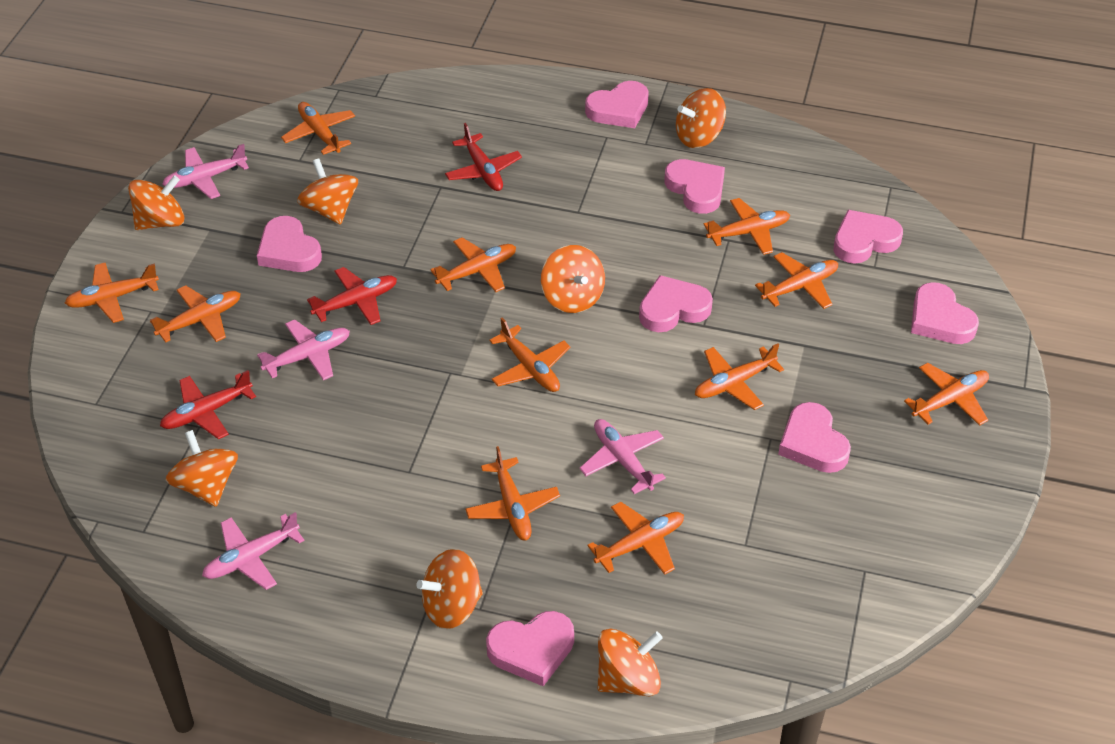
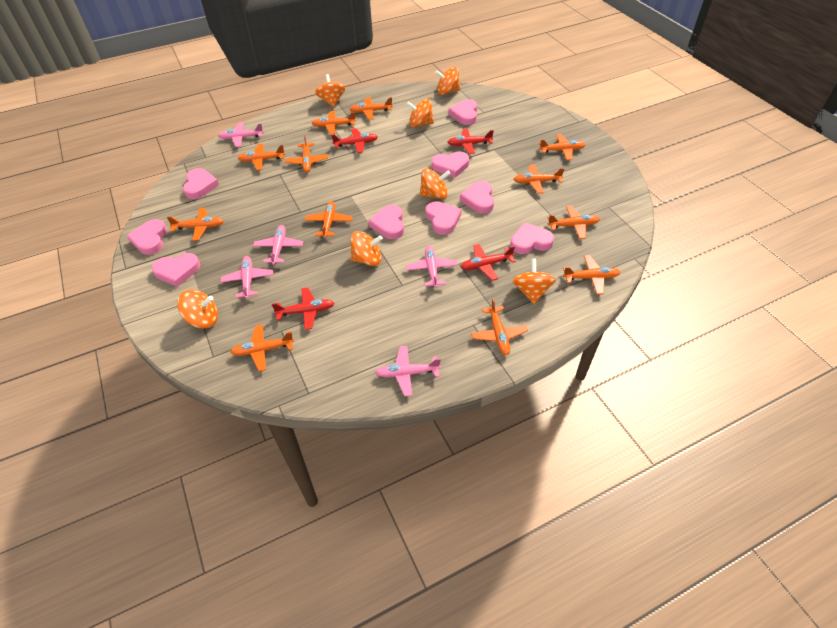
orange plane: 11 -> 12
pink heart: 8 -> 9
pink plane: 4 -> 5
red plane: 3 -> 4

